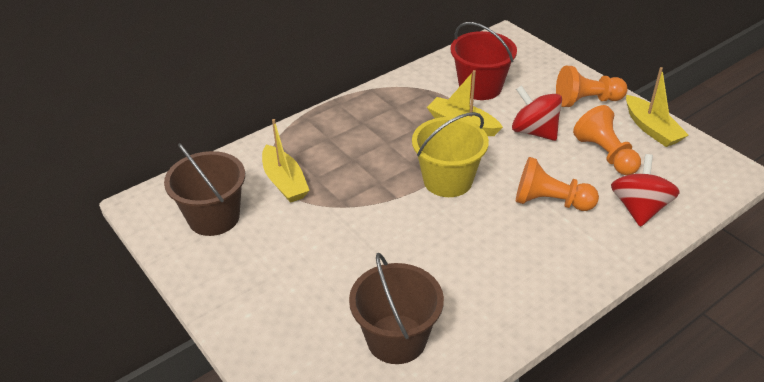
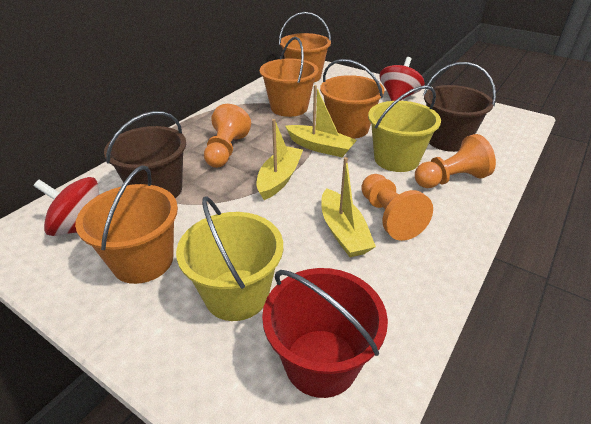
orange bucket: 0 -> 4
yellow bucket: 1 -> 2

